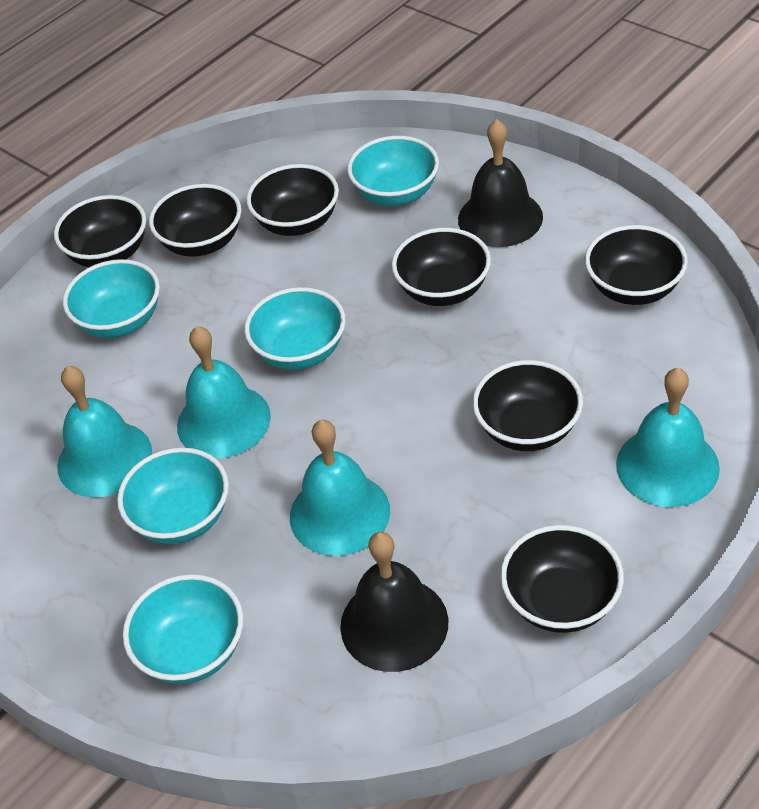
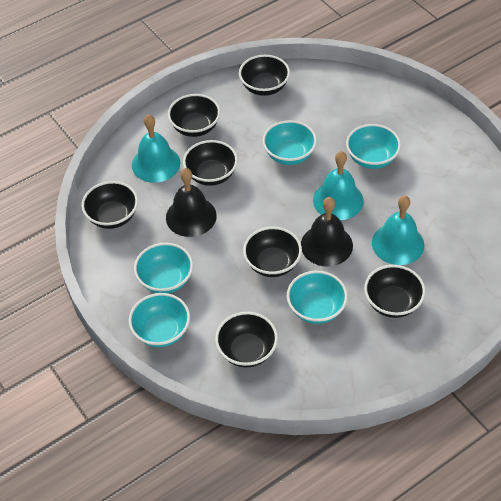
turquoise bell: 4 -> 3

